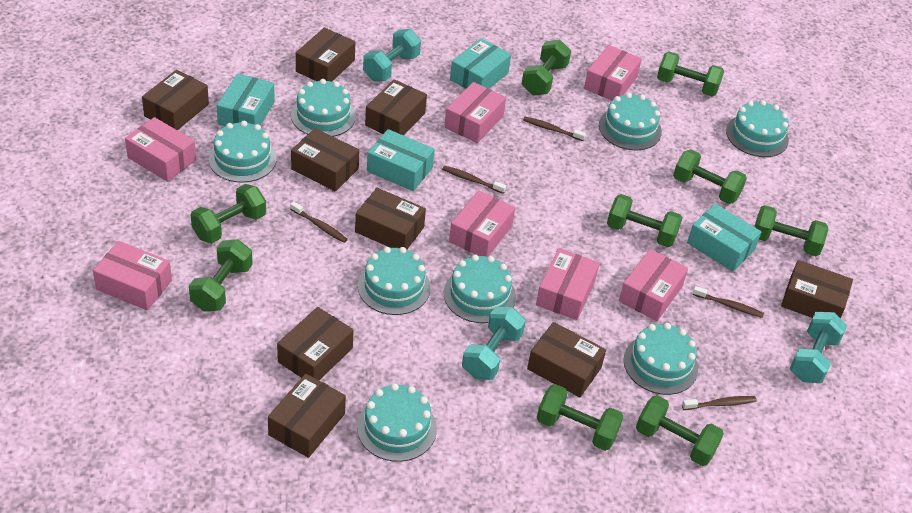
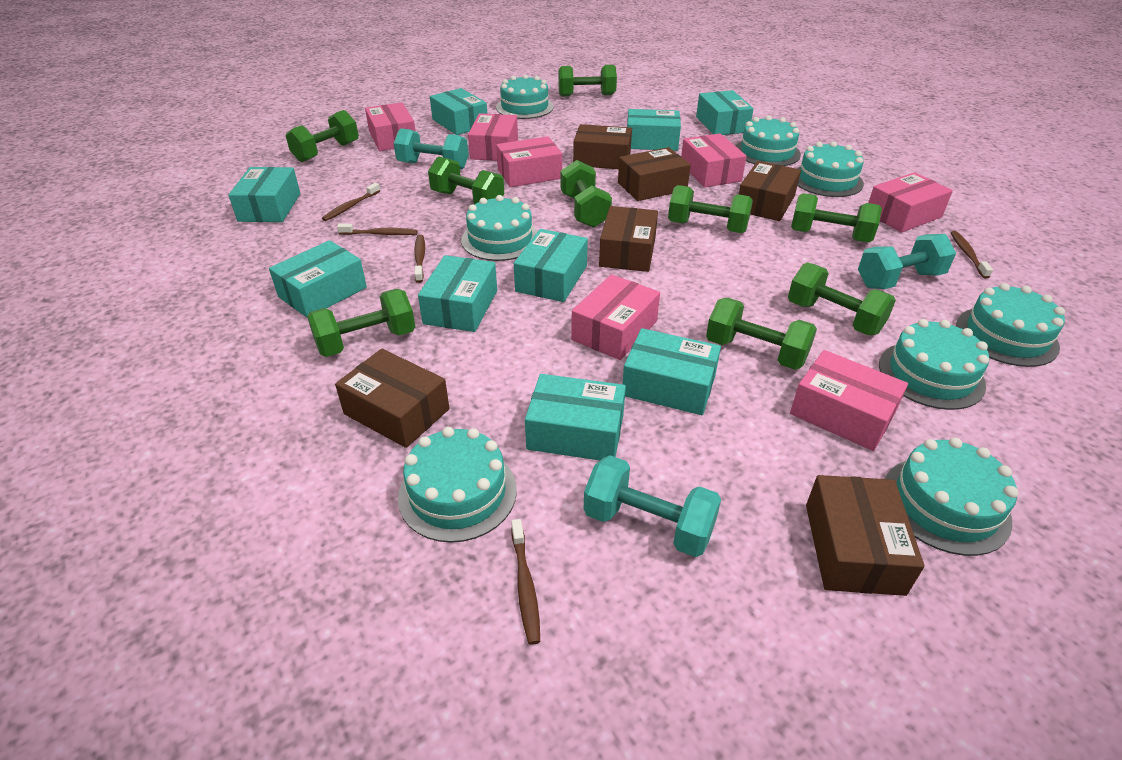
brown box: 9 -> 6
turquoise box: 4 -> 9

